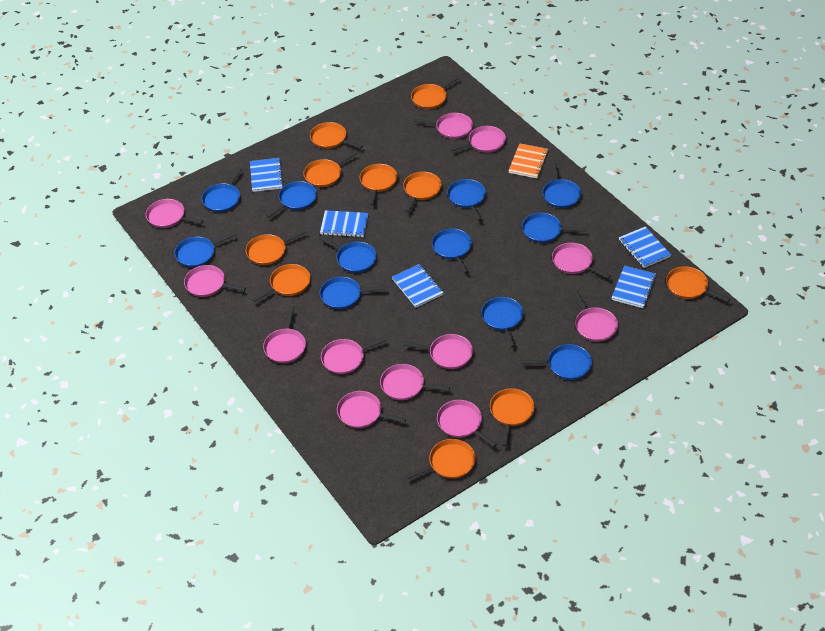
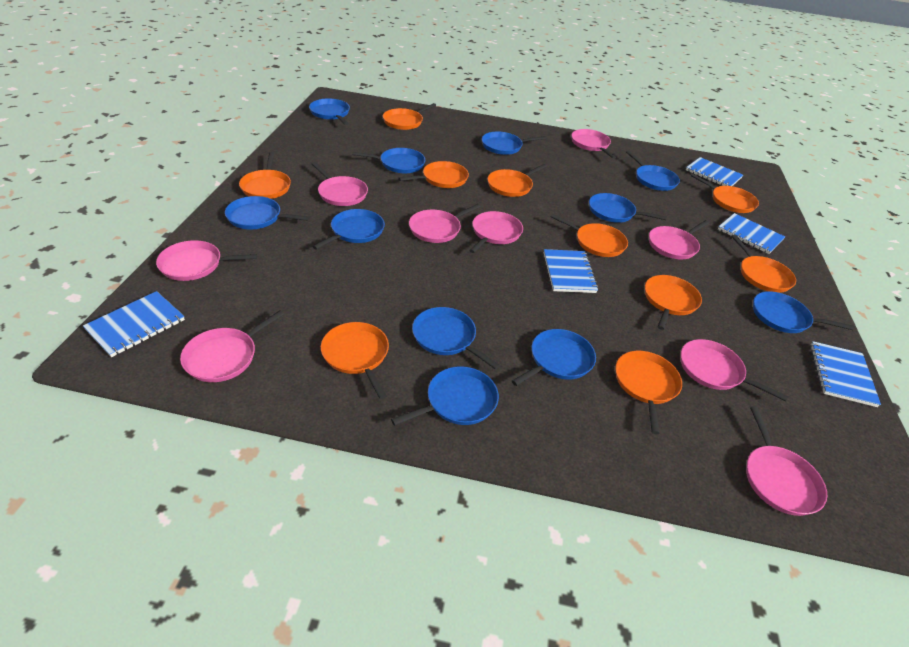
orange notebook: 1 -> 0
pink pan: 12 -> 9

